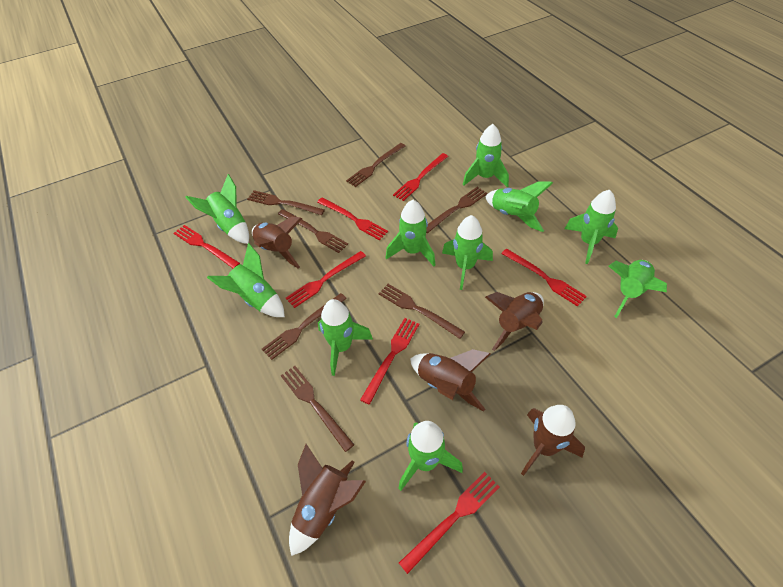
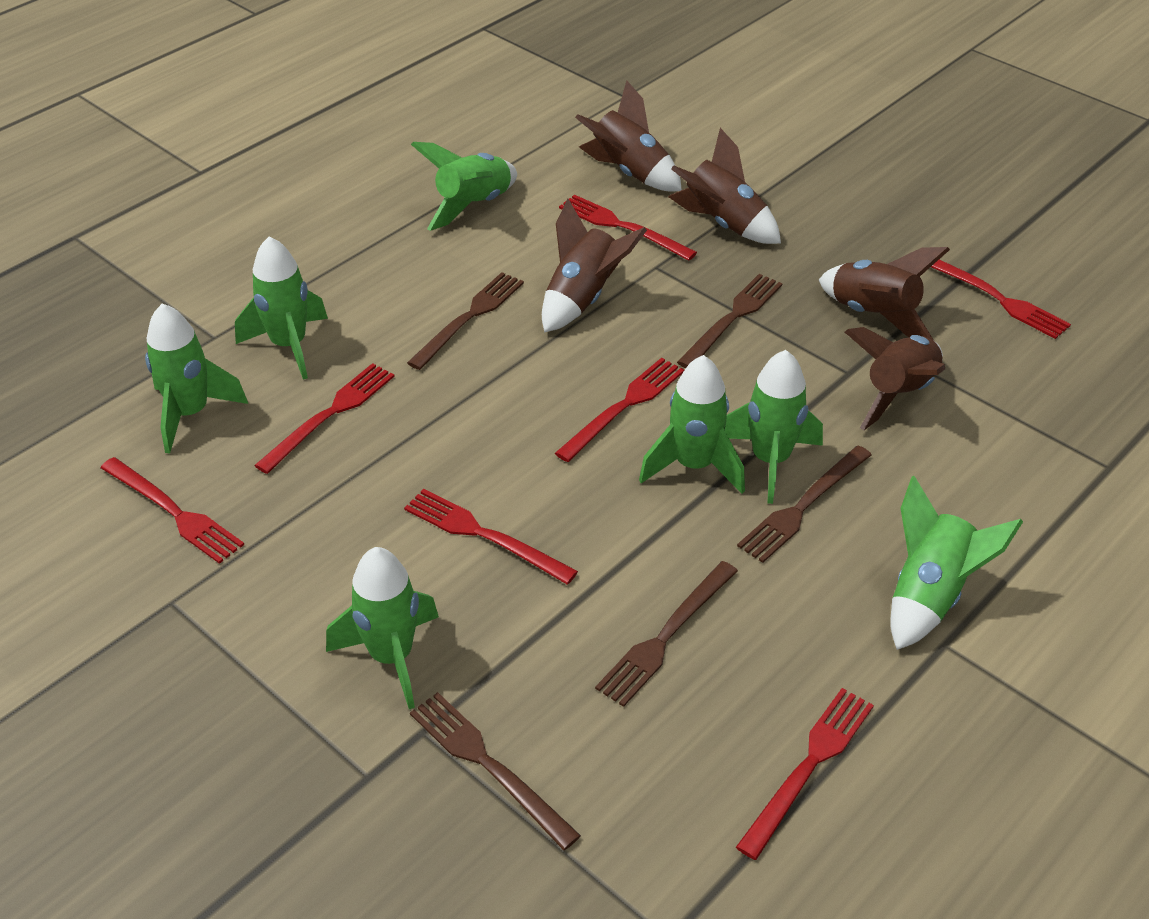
brown fork: 7 -> 5
green rocket: 10 -> 7

